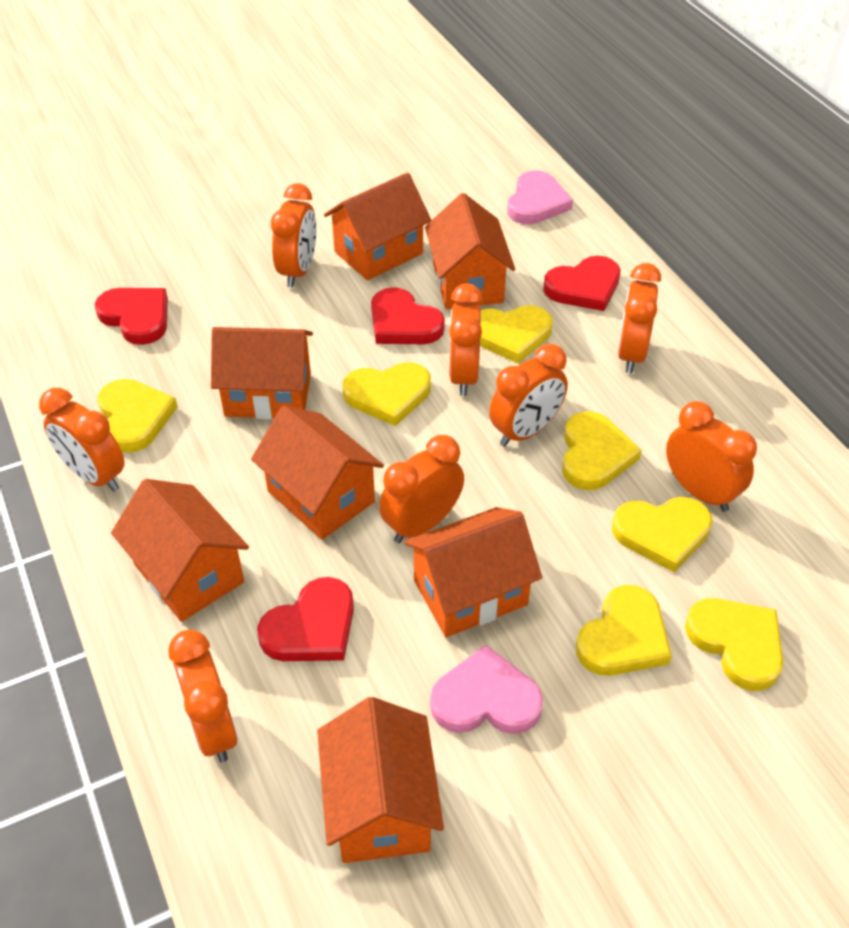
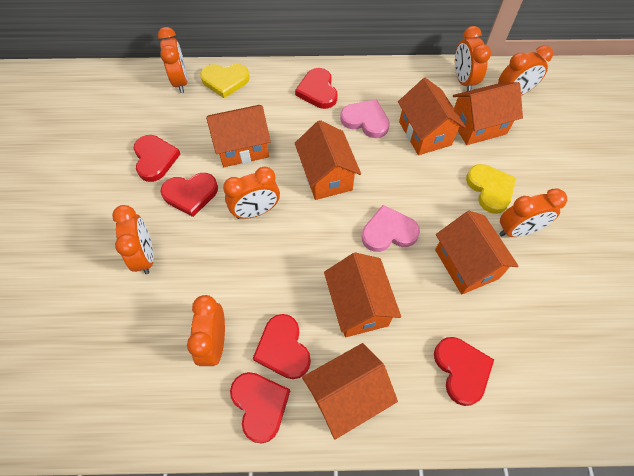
orange clock: 8 -> 7
red heart: 4 -> 6
yellow heart: 7 -> 2

